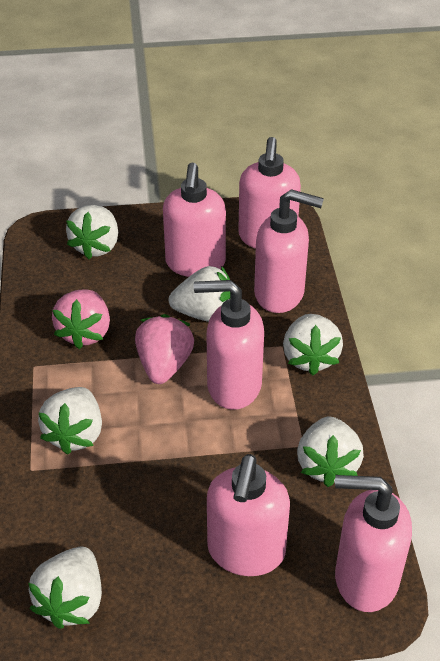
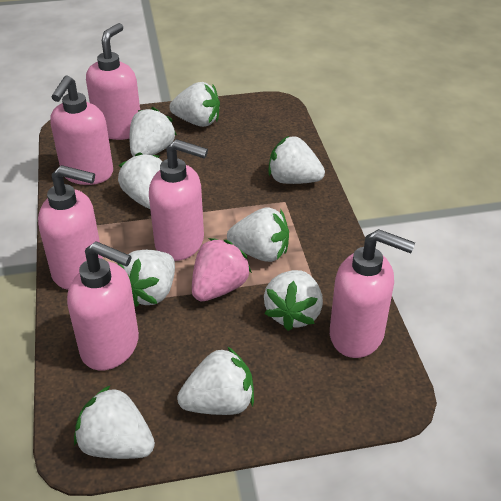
pink strawberry: 2 -> 1
white strawberry: 6 -> 9

